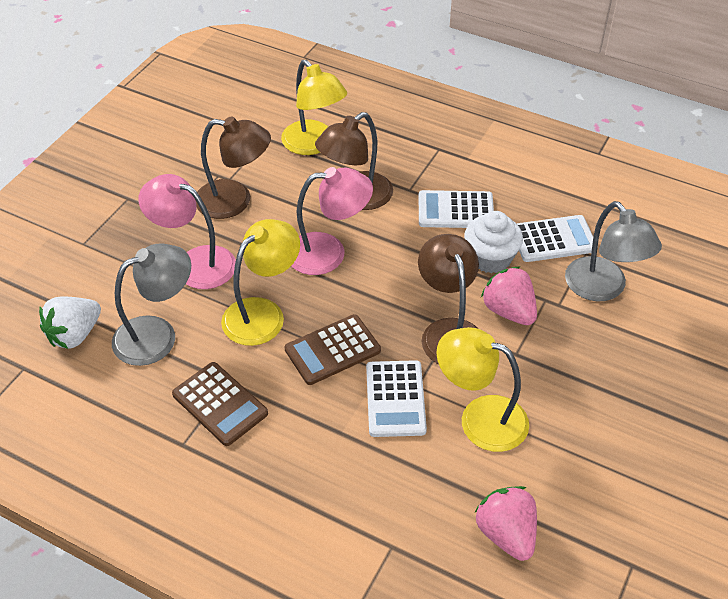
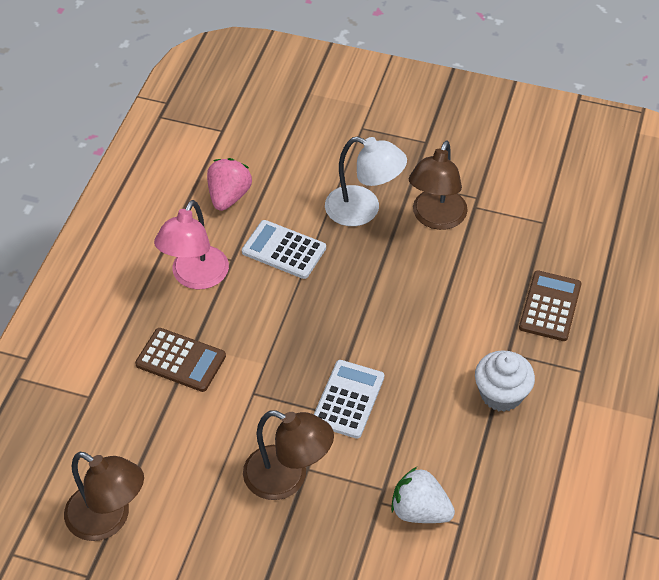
grey lamp: 2 -> 0
pink lamp: 2 -> 1
pink strawberry: 2 -> 1
white calculator: 3 -> 2
white lamp: 0 -> 1
yellow lamp: 3 -> 0

